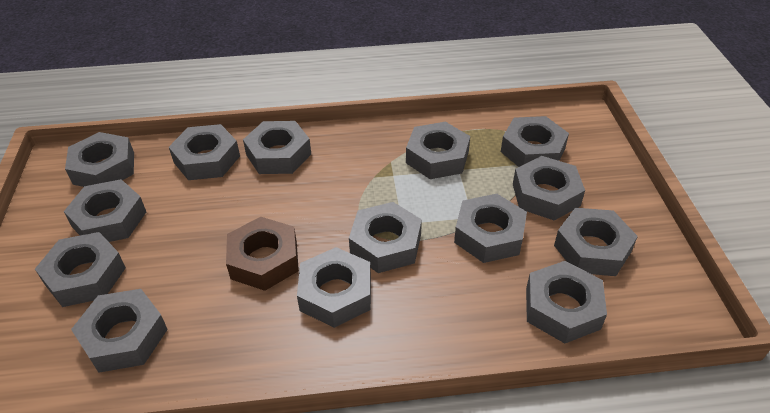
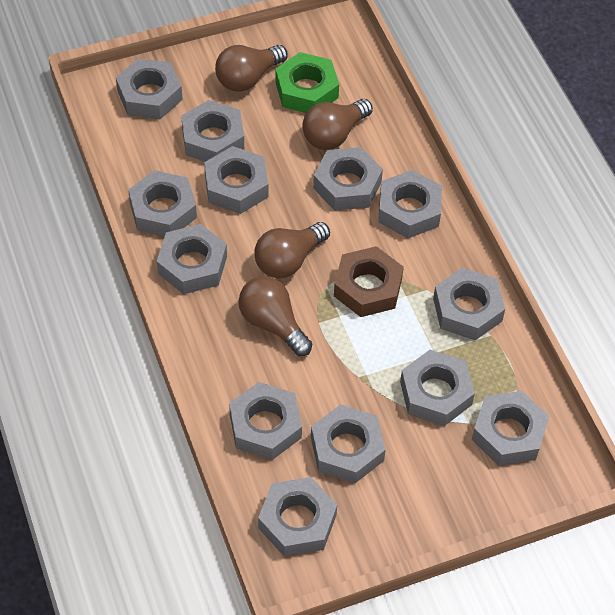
brown light bulb: 0 -> 4
green nut: 0 -> 1
grey nut: 14 -> 13

